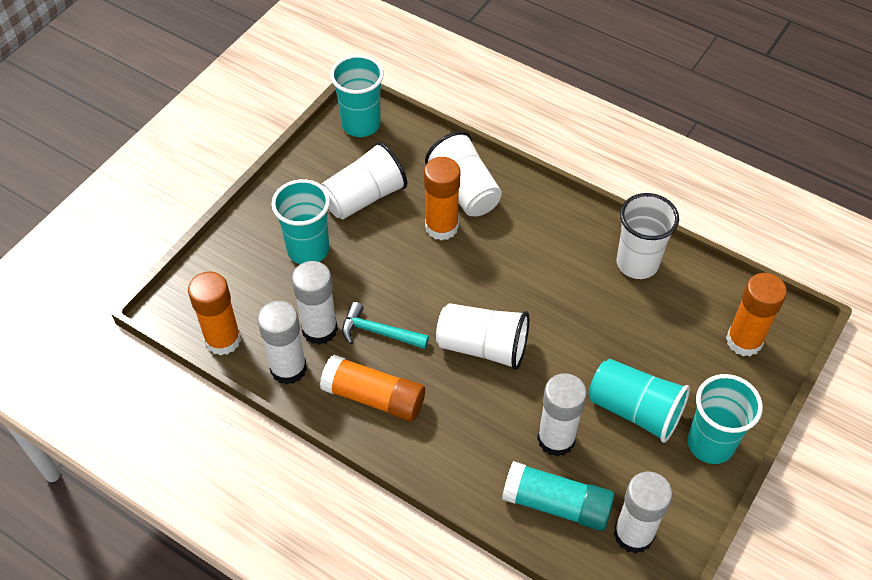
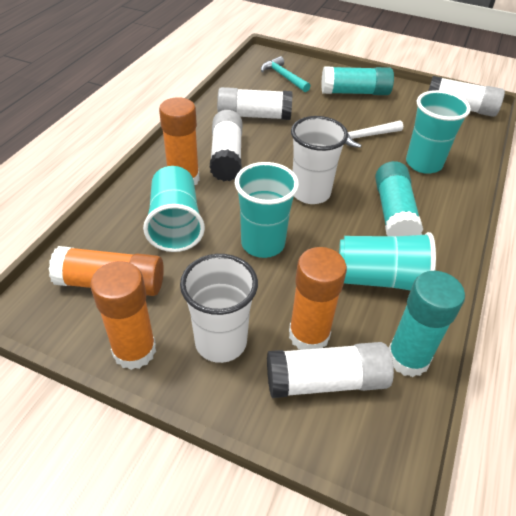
turquoise glue stick: 1 -> 3
white cup: 4 -> 2
white hammer: 0 -> 1

